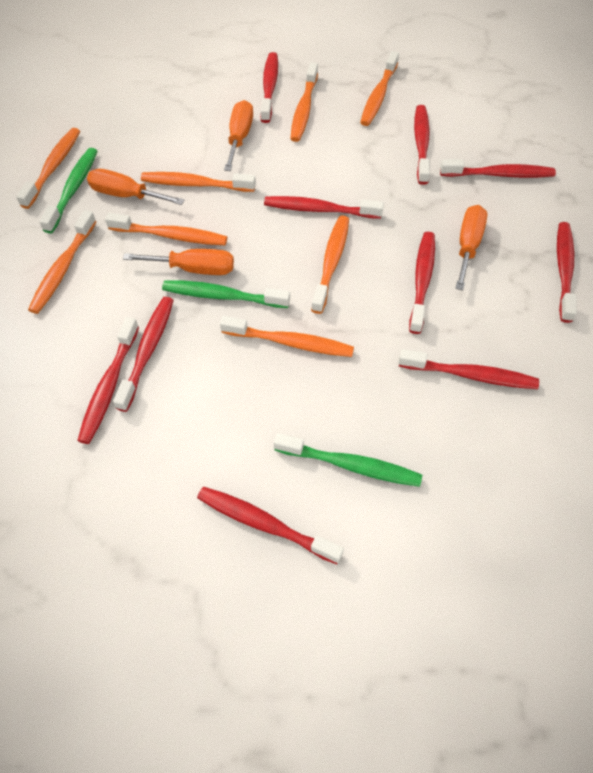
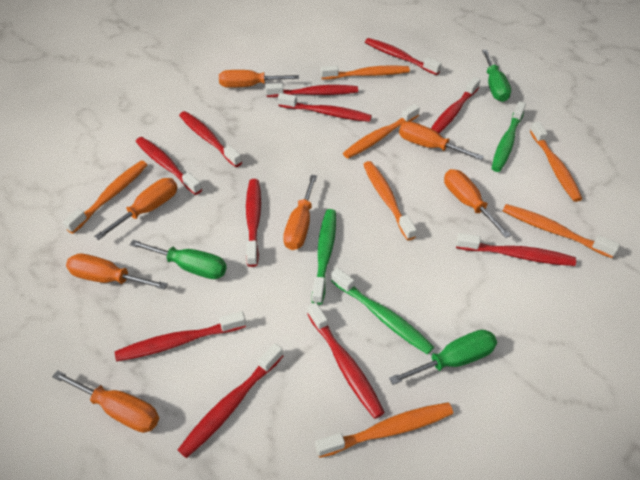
green screwdriver: 0 -> 3
orange screwdriver: 4 -> 7
orange toothbrush: 8 -> 7
red toothbrush: 10 -> 11

